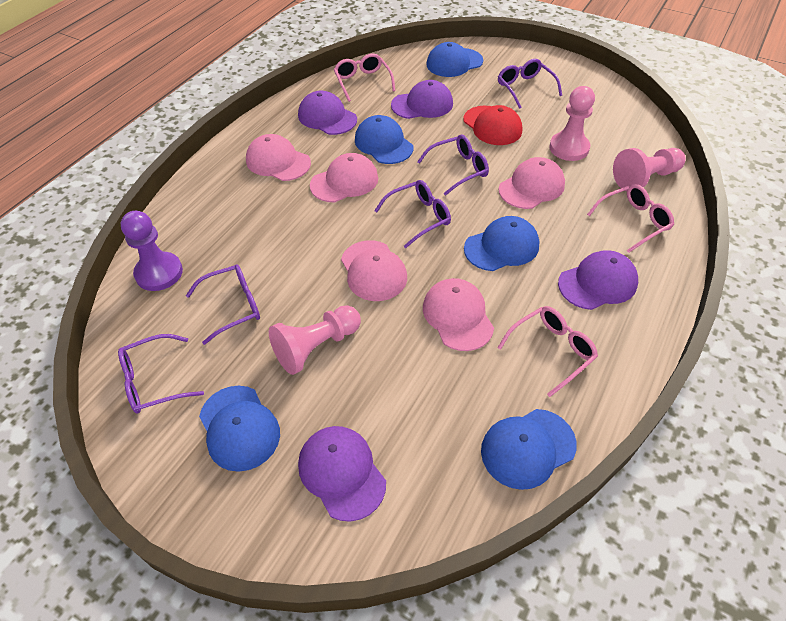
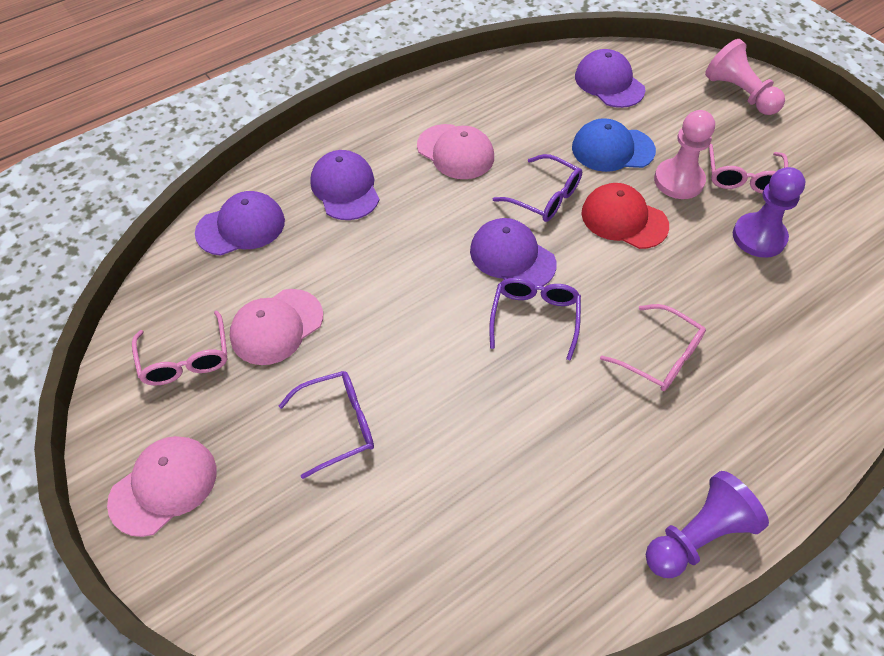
blue cap: 5 -> 1
pink cap: 5 -> 3
pink pawn: 3 -> 2
purple glasses: 5 -> 3
purple pawn: 1 -> 2

